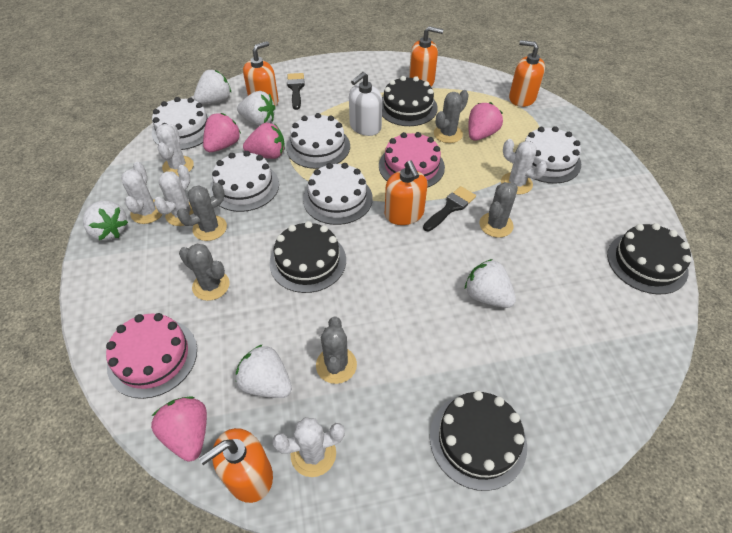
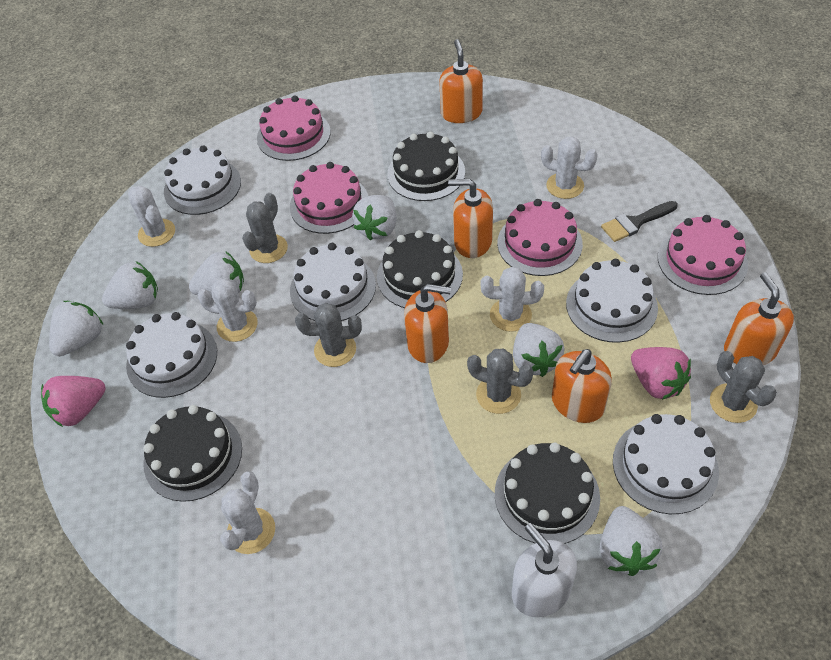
black brush: 2 -> 1
grey cactus: 5 -> 4
pink cake: 2 -> 4
pink strawberry: 4 -> 2
white strawberry: 5 -> 6

